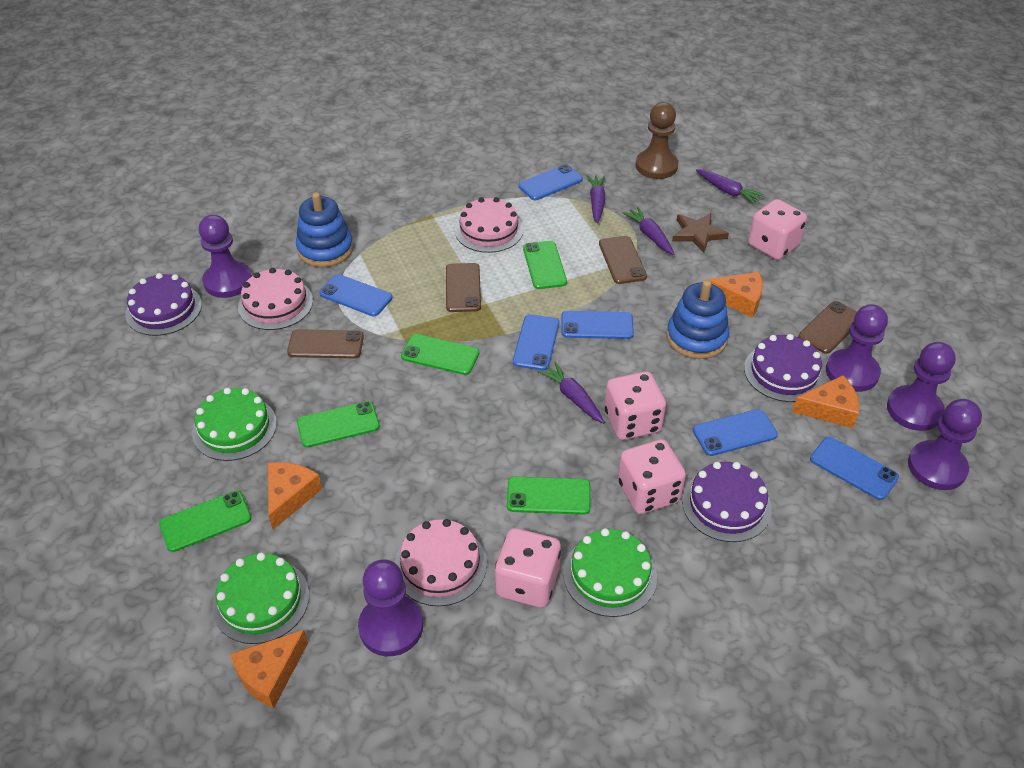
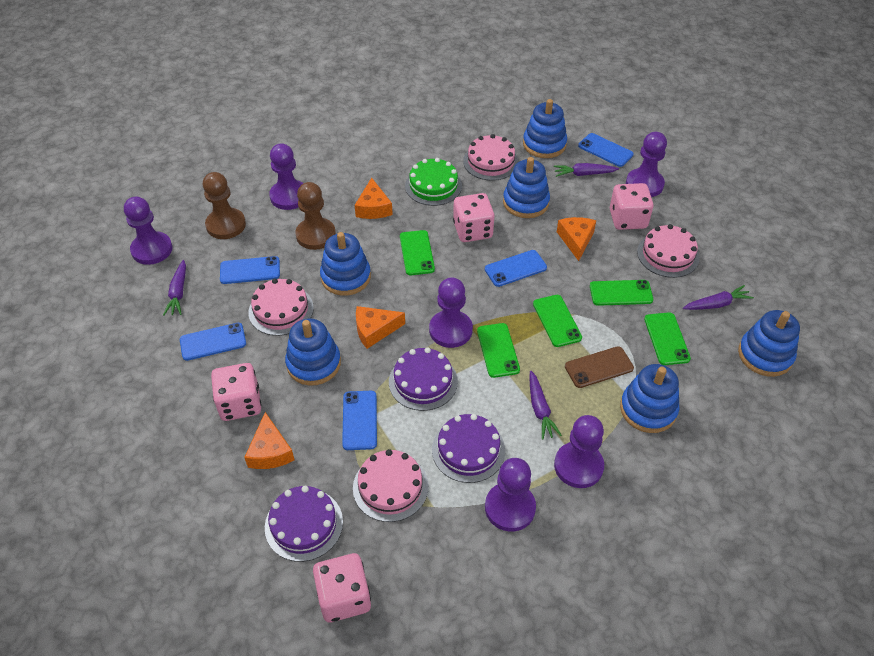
blue phone: 6 -> 5
blue stacking toy: 2 -> 6
brown pawn: 1 -> 2
brown phone: 4 -> 1
brown star: 1 -> 0
green cake: 3 -> 1
pink cake: 3 -> 4
purple pawn: 5 -> 6

